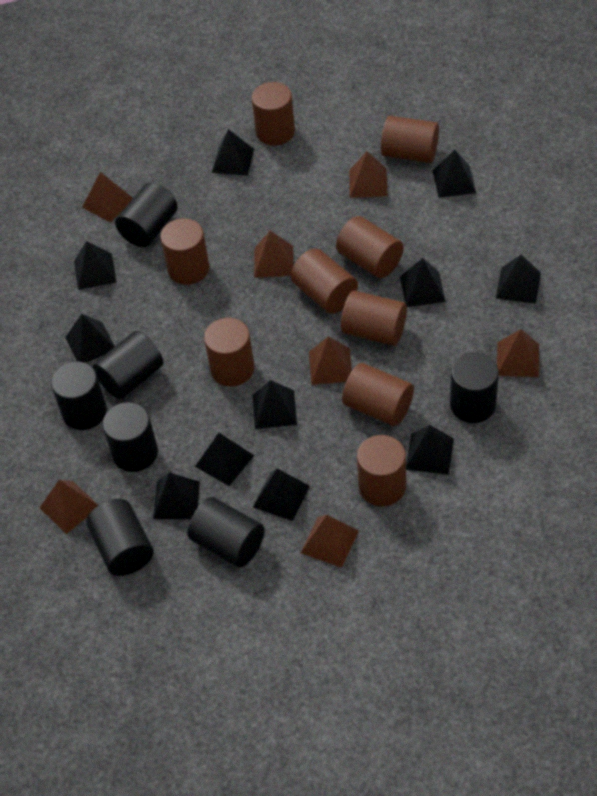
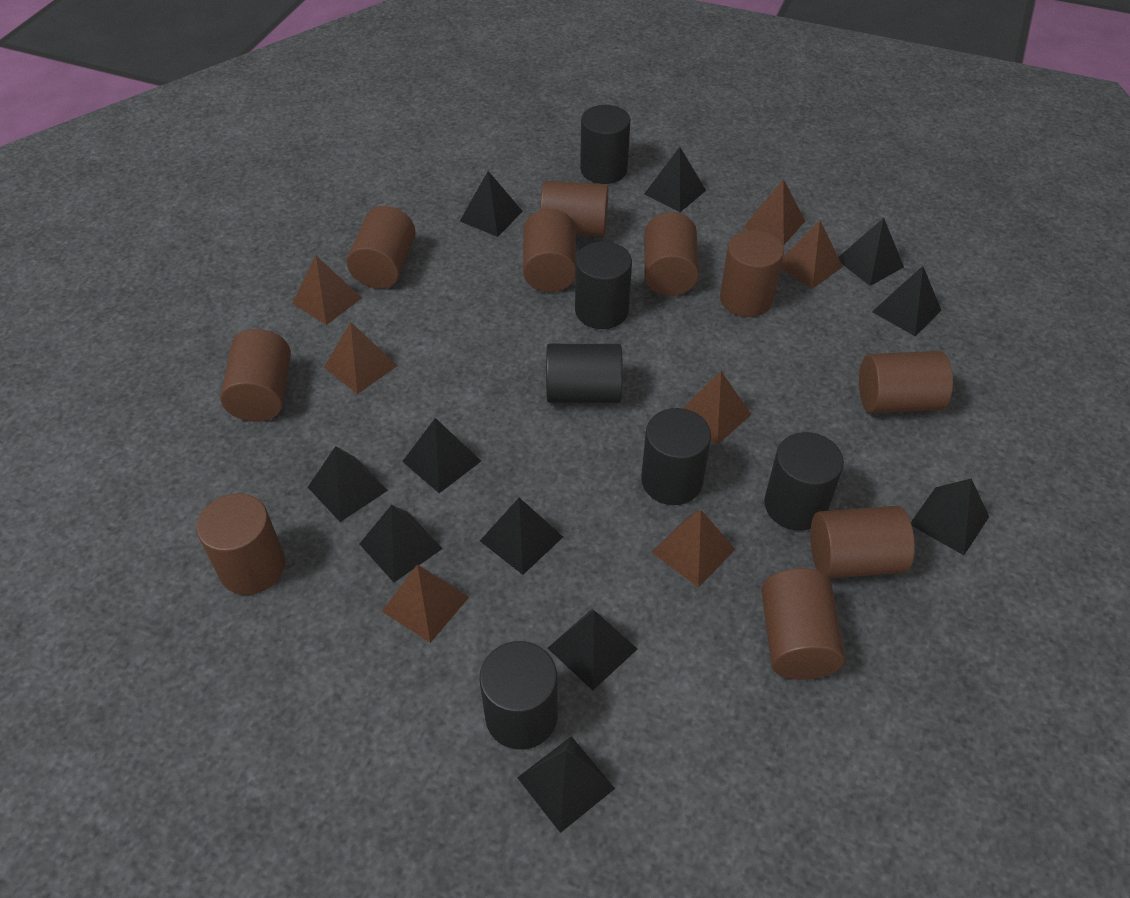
black cylinder: 7 -> 6
brown cylinder: 9 -> 10

